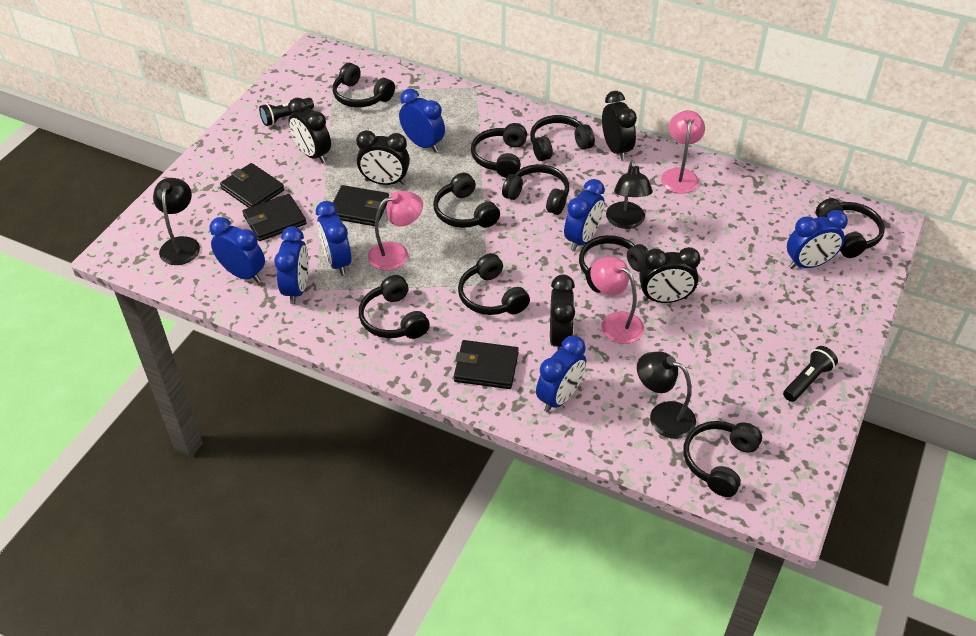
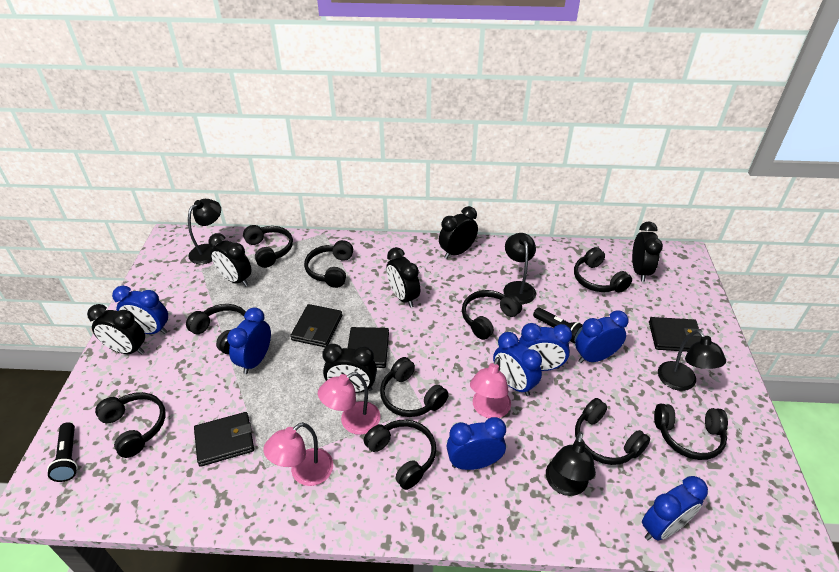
black clock: 5 -> 6
black lamp: 3 -> 4

